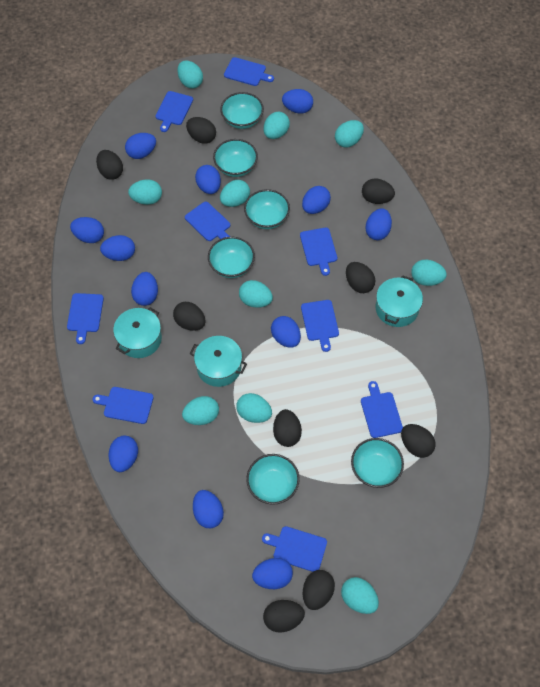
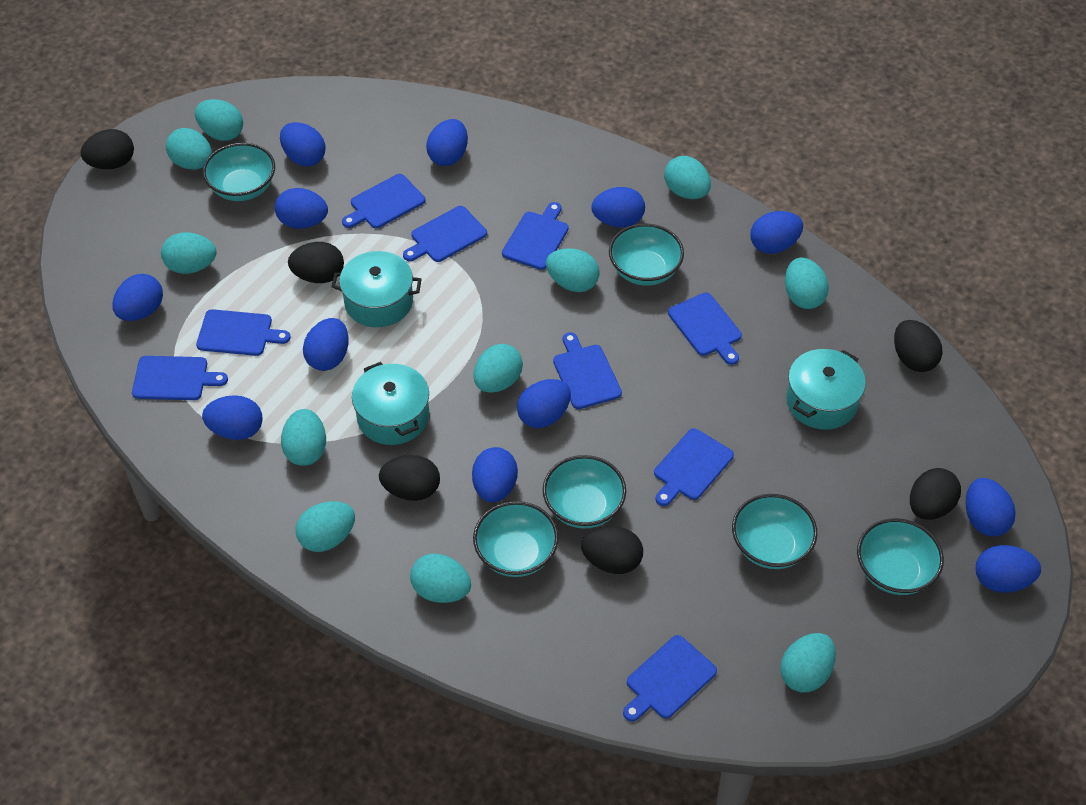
black egg: 9 -> 6
turquoise egg: 10 -> 11

